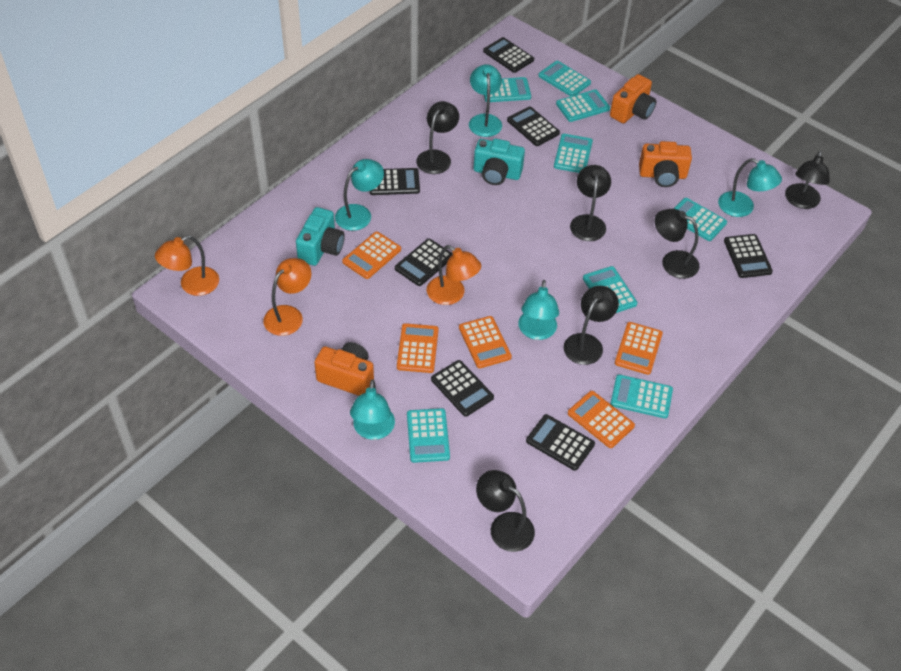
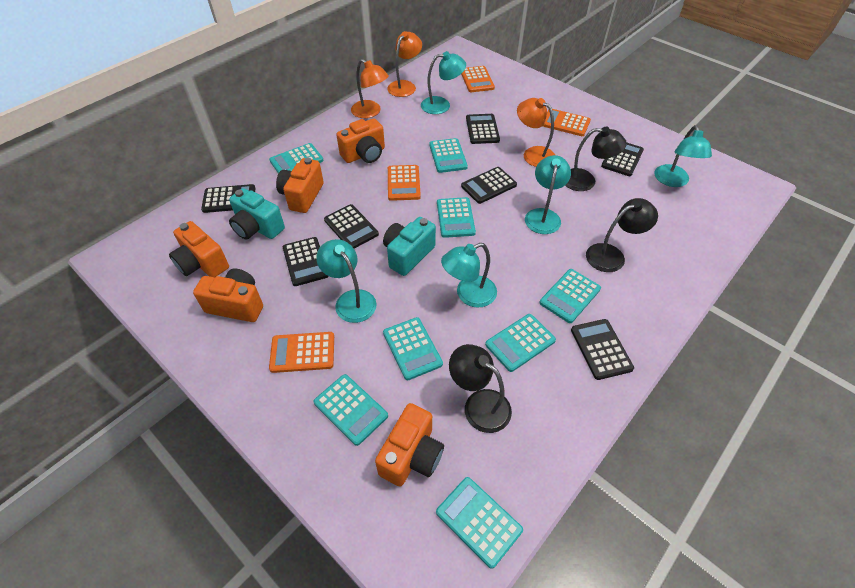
black lamp: 6 -> 3
orange calculator: 5 -> 4
orange camera: 3 -> 5

